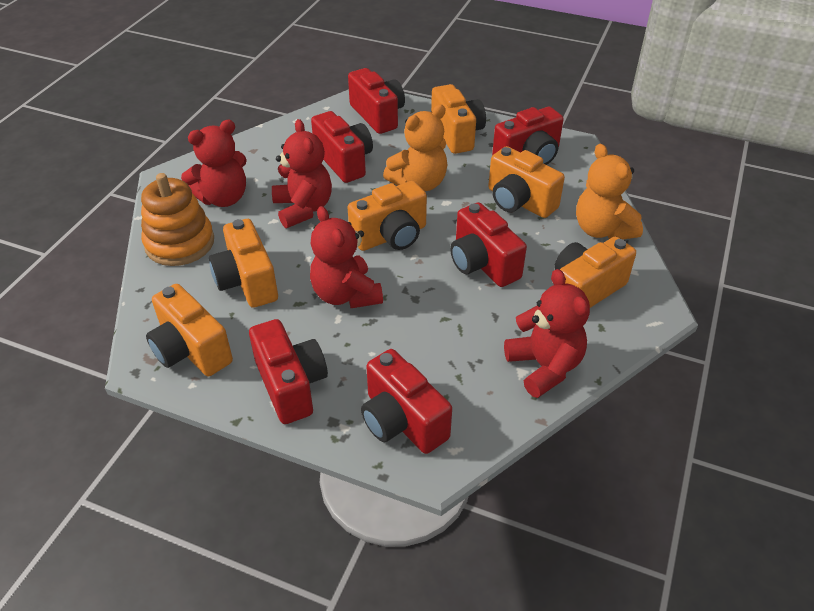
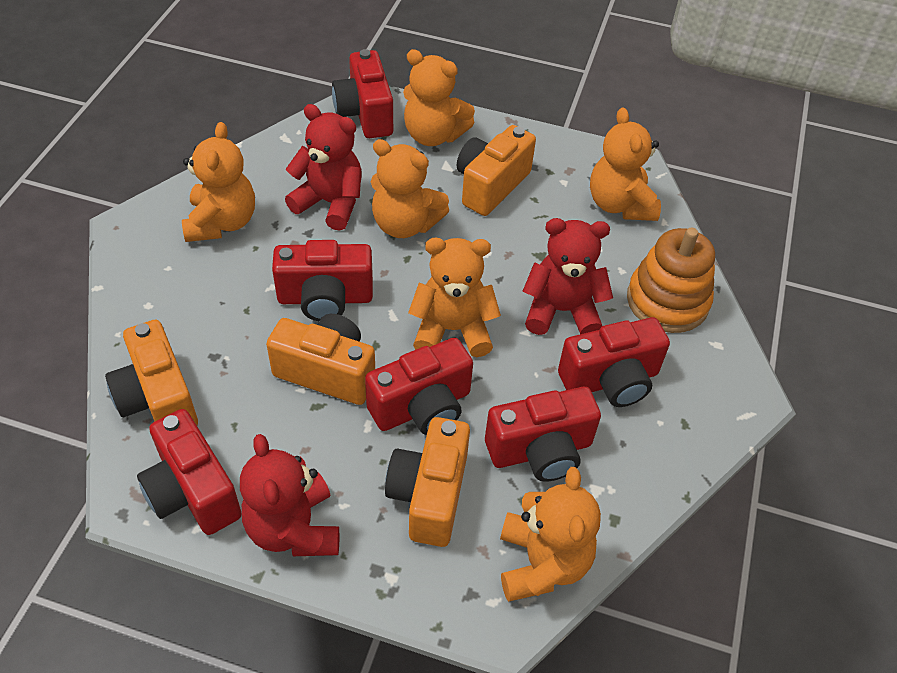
orange camera: 6 -> 4
orange teddy bear: 2 -> 6
red teddy bear: 4 -> 3

